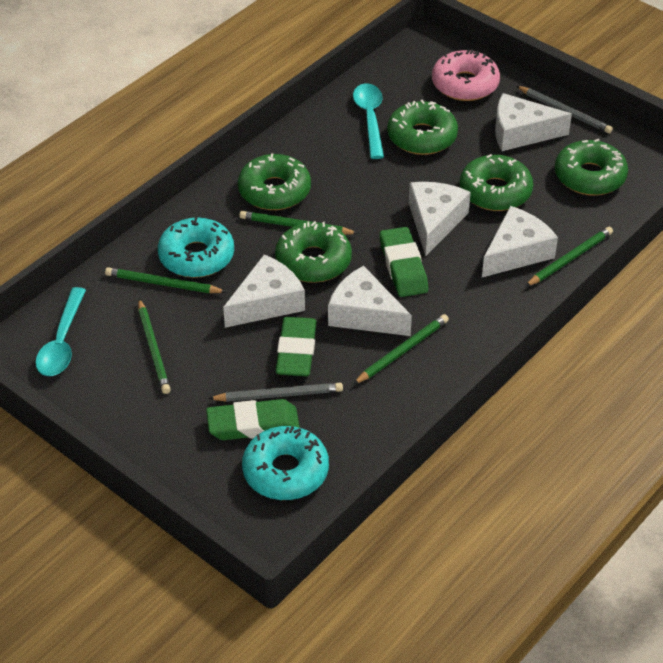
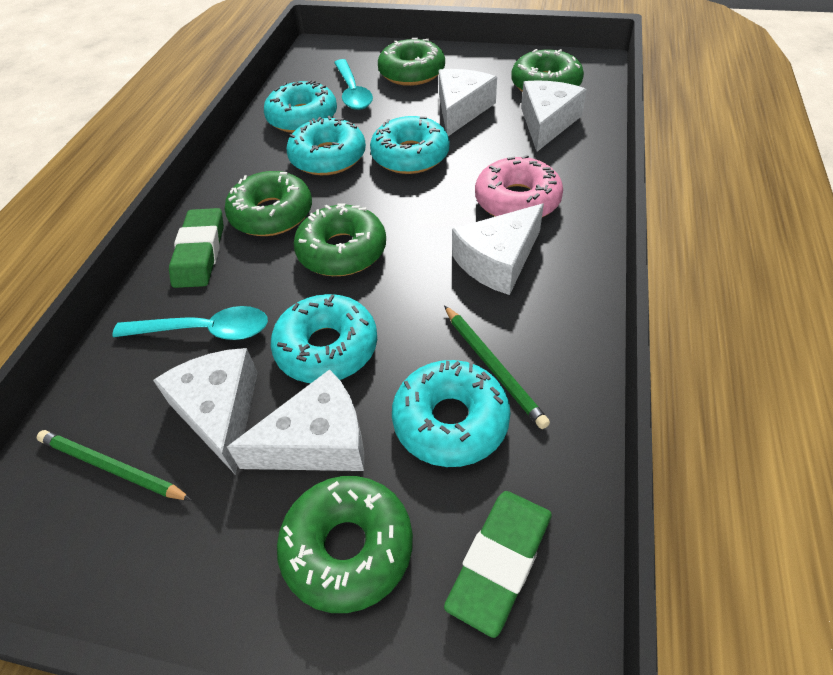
green eraser: 3 -> 2
green pencil: 5 -> 2
grey pencil: 2 -> 0
turquoise donut: 2 -> 5

